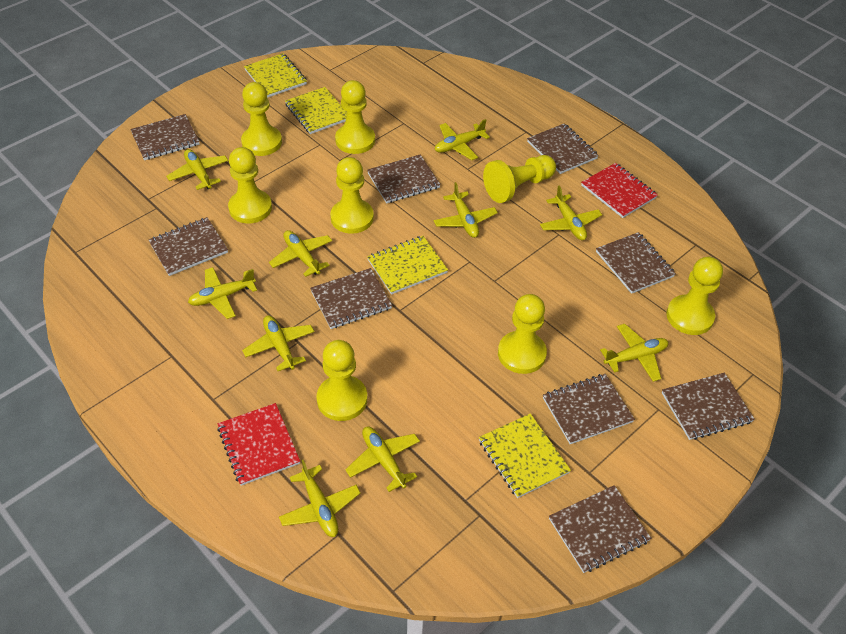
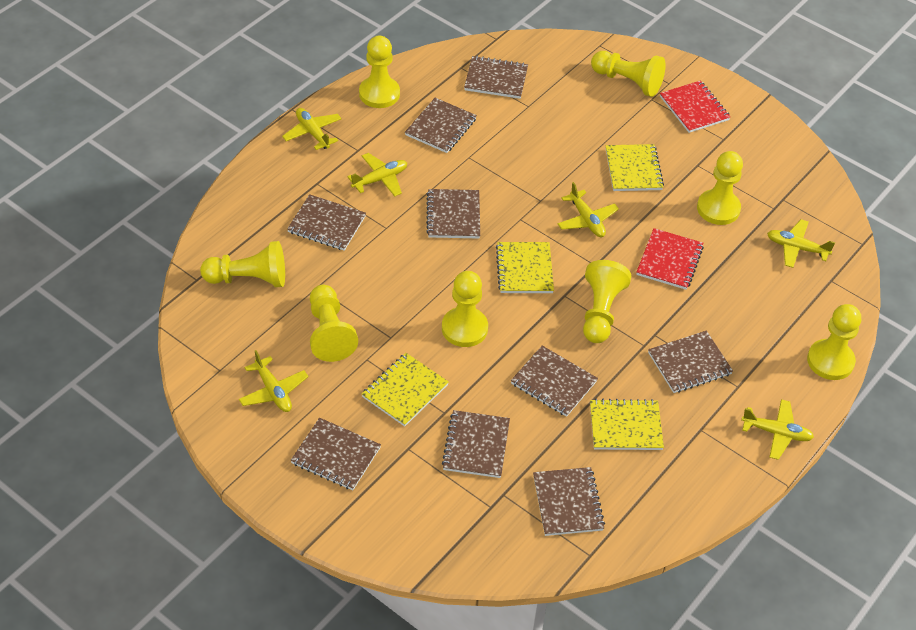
yellow plane: 10 -> 6

